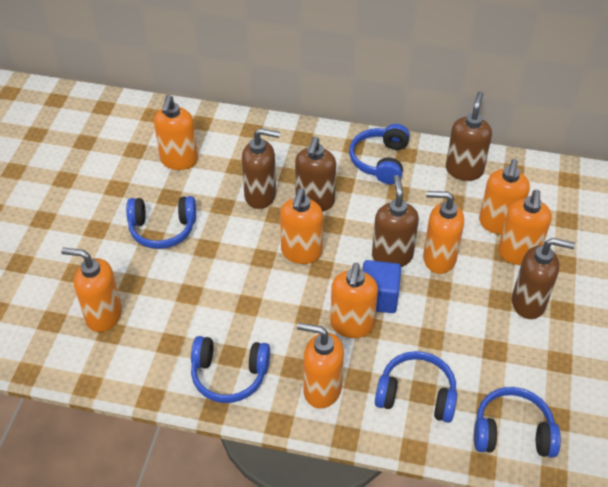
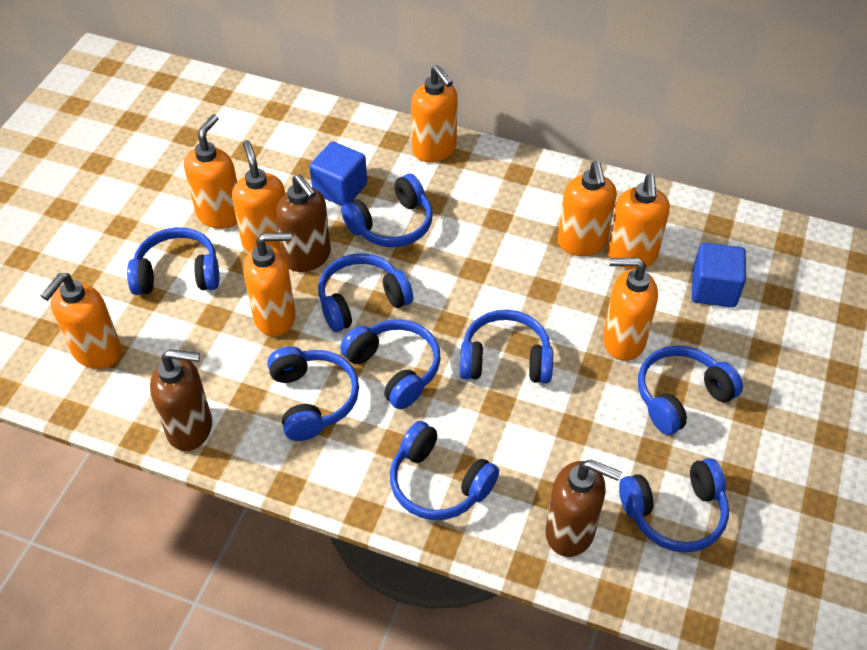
blue cube: 1 -> 2
blue headphones: 5 -> 9
brown soap dispenser: 5 -> 3

